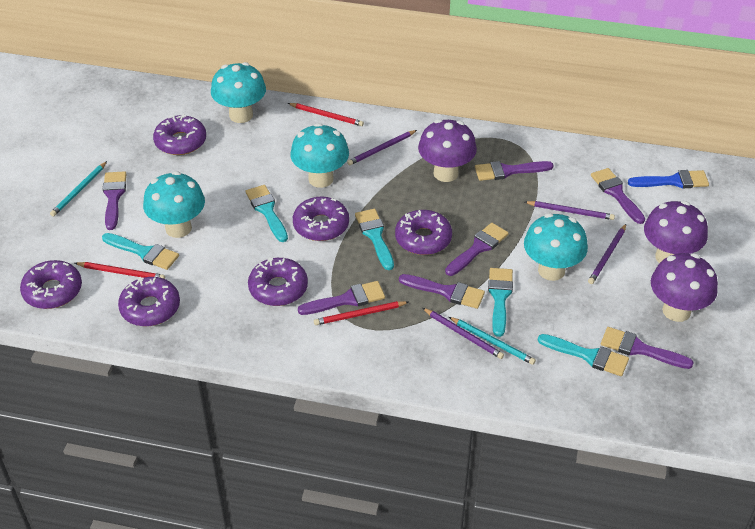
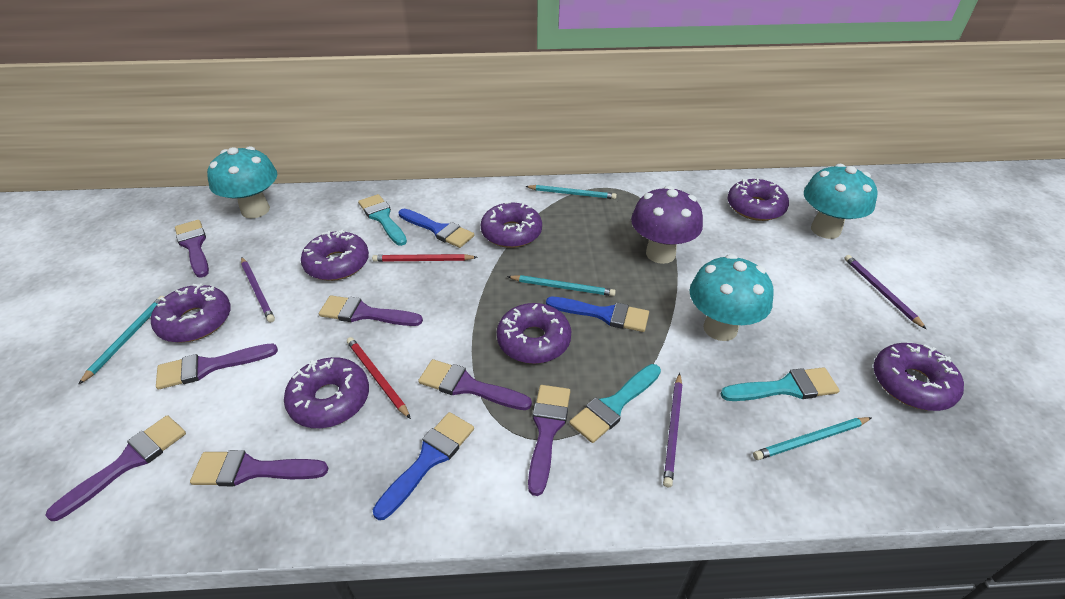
blue brush: 1 -> 3
purple donut: 6 -> 7
purple mushroom: 3 -> 1
purple pencil: 4 -> 3
red pencil: 3 -> 2
turquoise brush: 5 -> 3
turquoise mushroom: 4 -> 3
turquoise pencil: 2 -> 4

